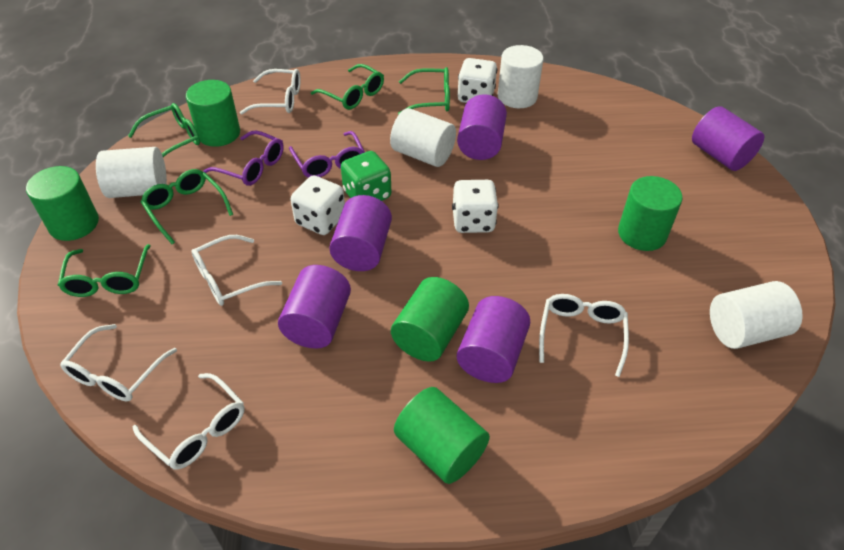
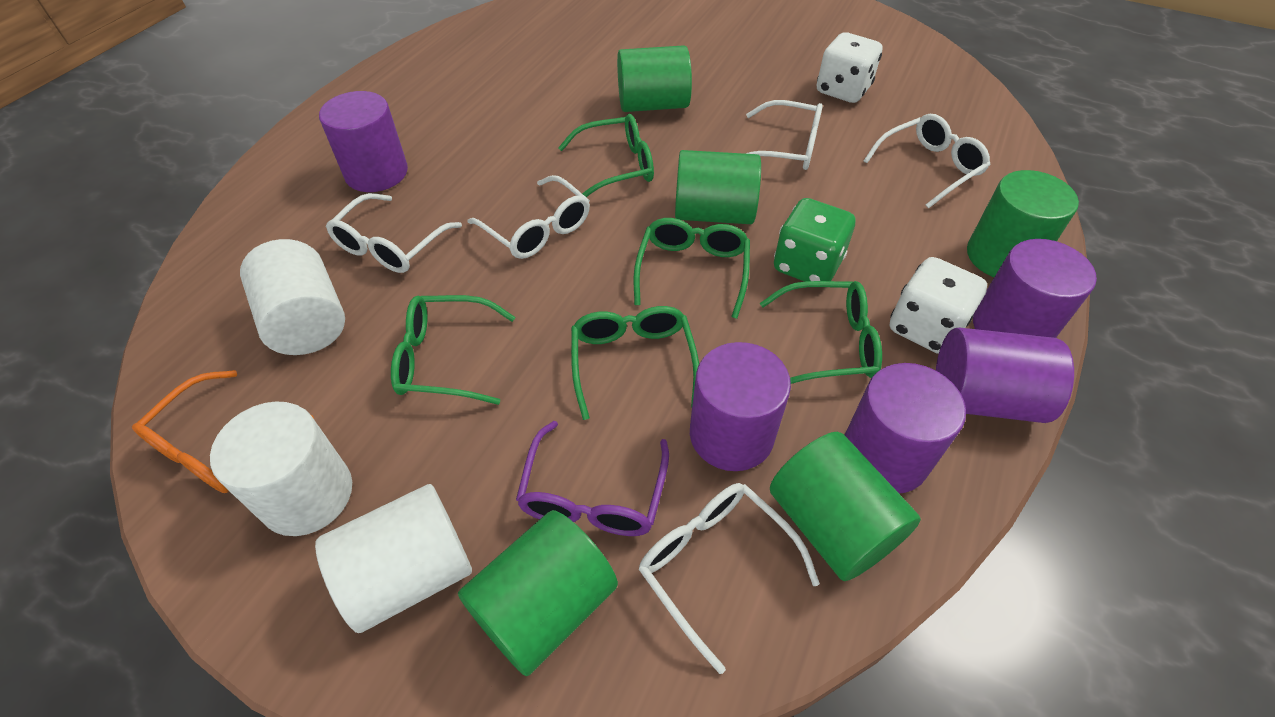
orange glasses: 0 -> 1
purple glasses: 2 -> 1
white cylinder: 4 -> 3
white dice: 3 -> 2

